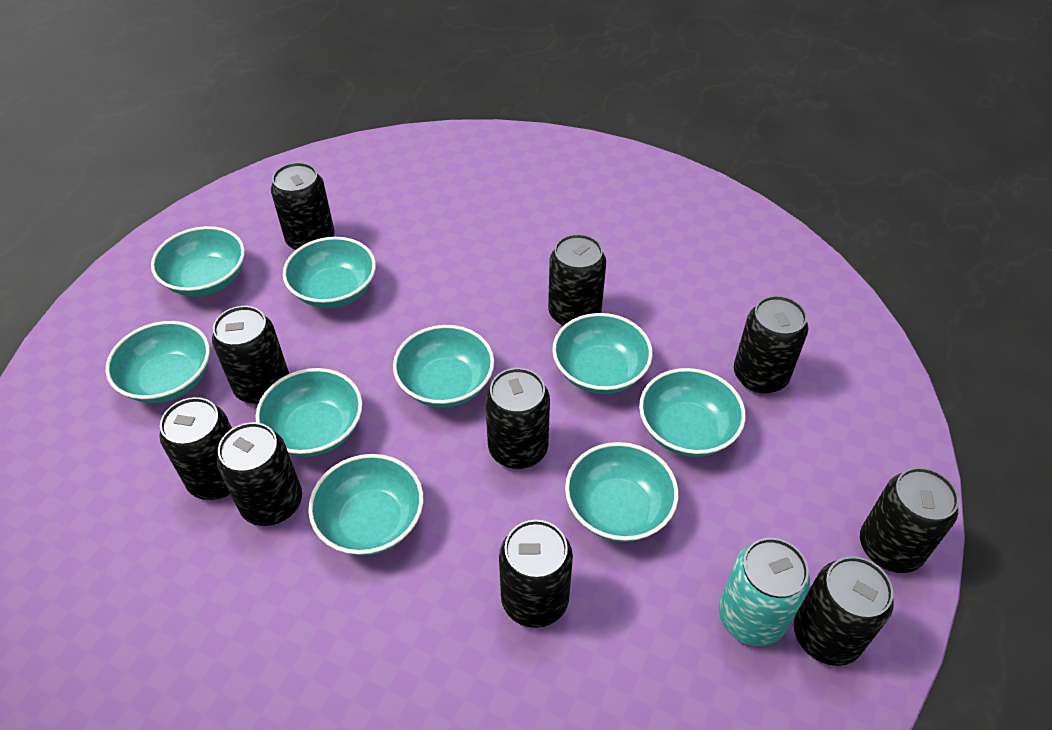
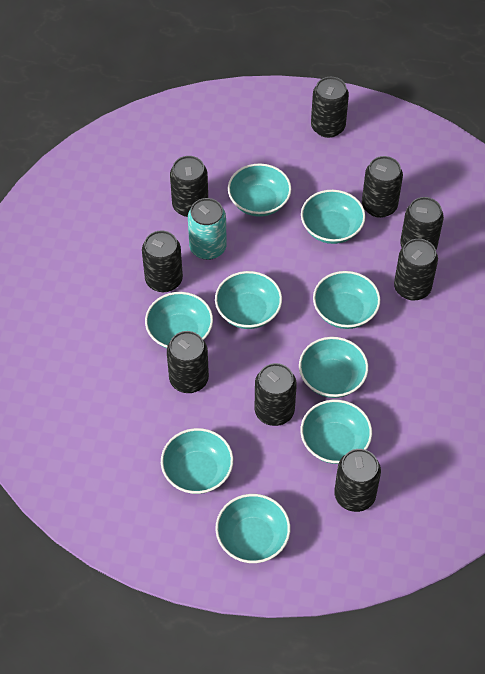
black can: 10 -> 9

